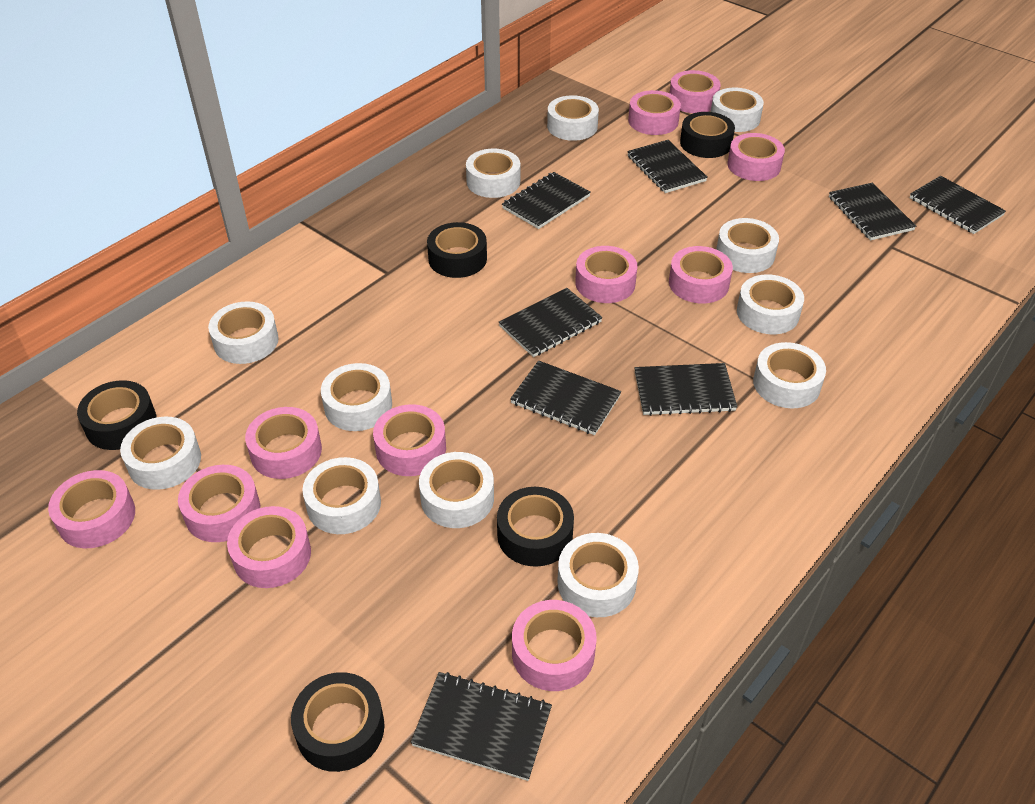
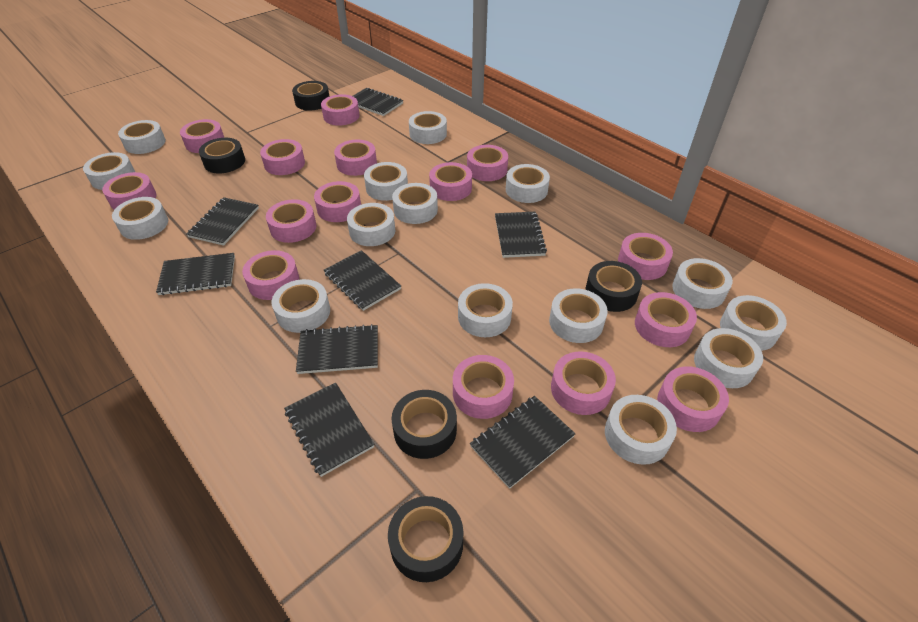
pink tape: 11 -> 15
white tape: 12 -> 15

